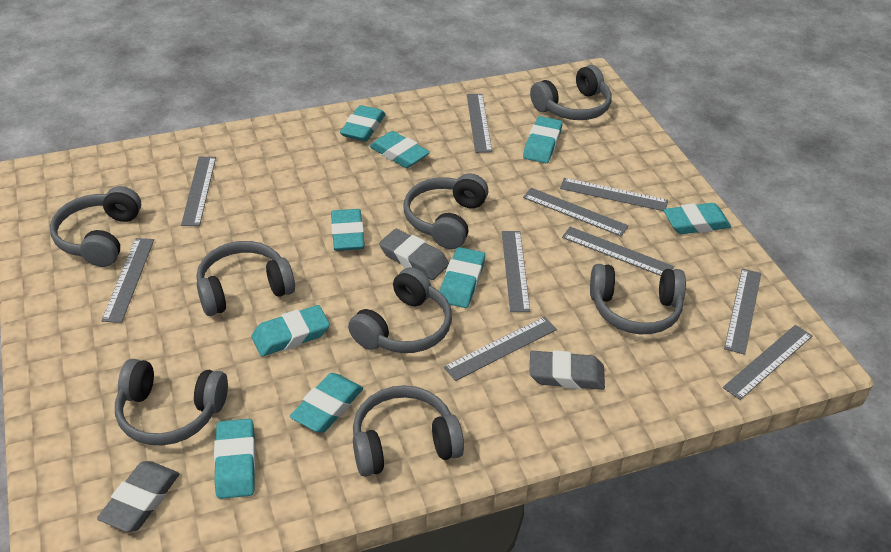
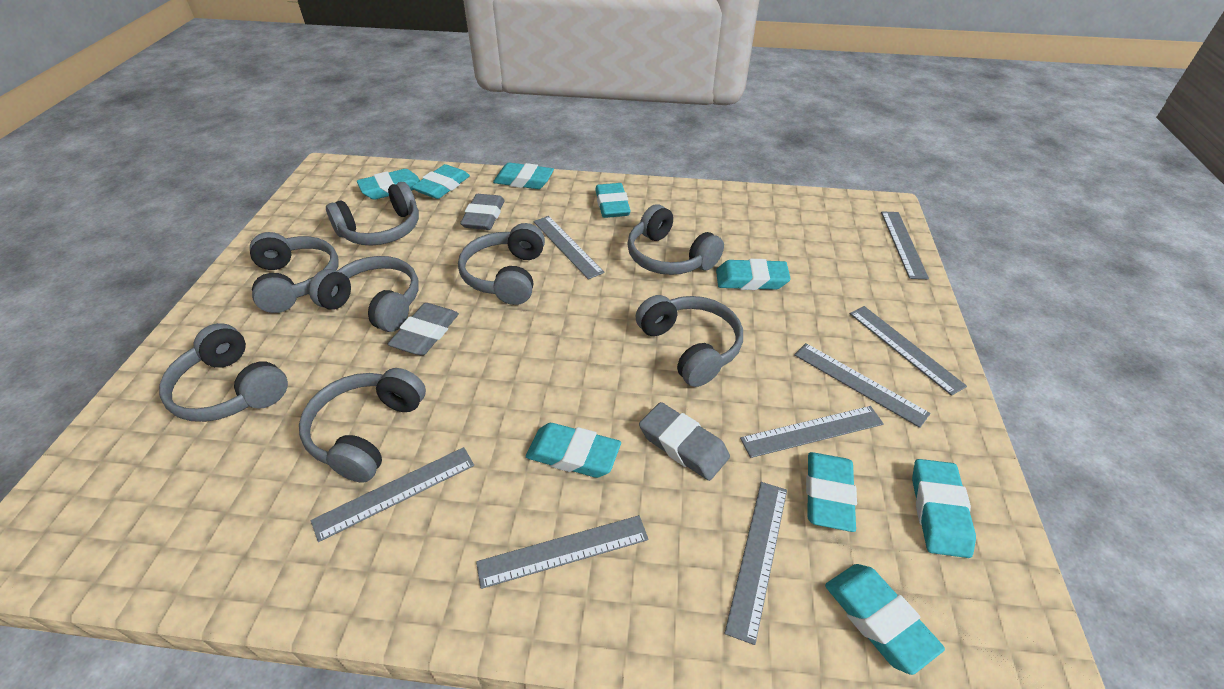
grey ruler: 10 -> 8

